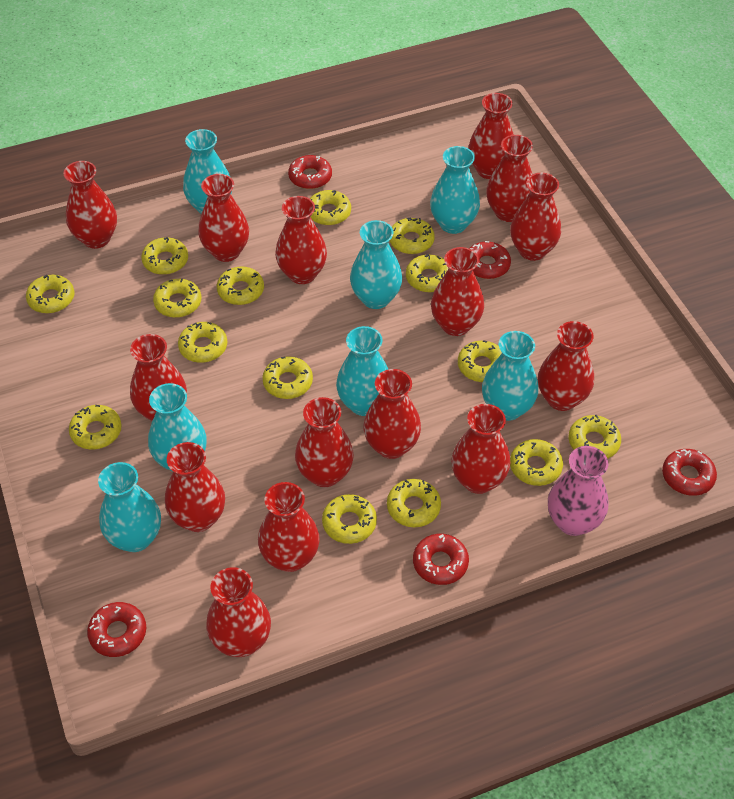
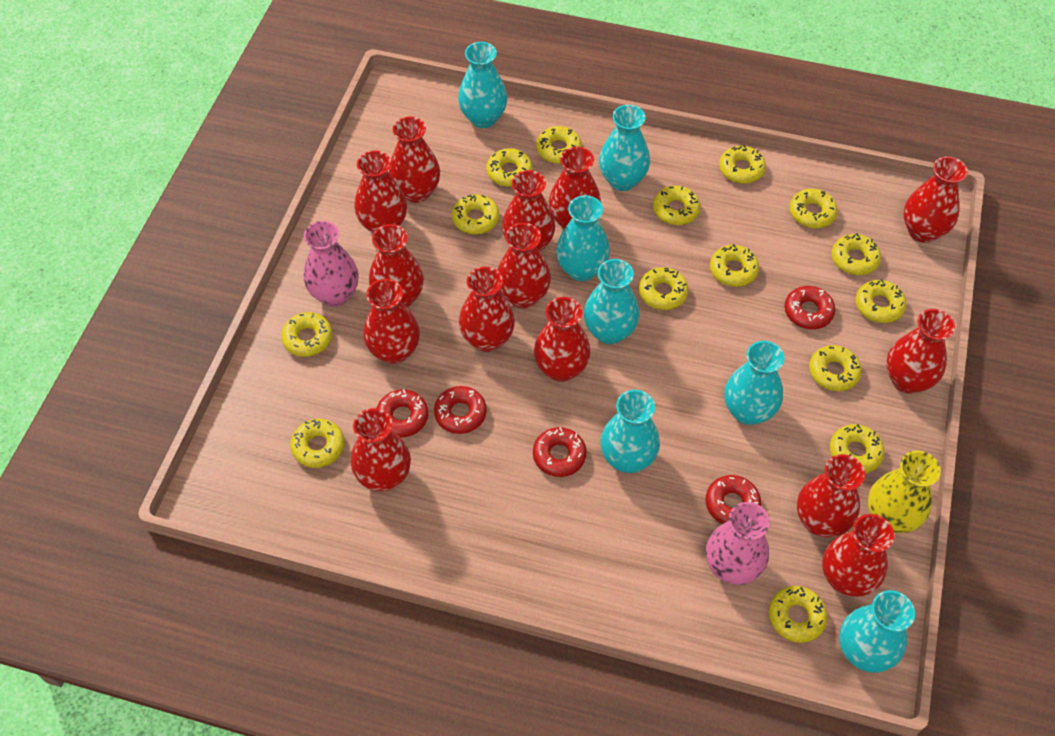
pink vase: 1 -> 2
red vase: 15 -> 14
yellow vase: 0 -> 1

